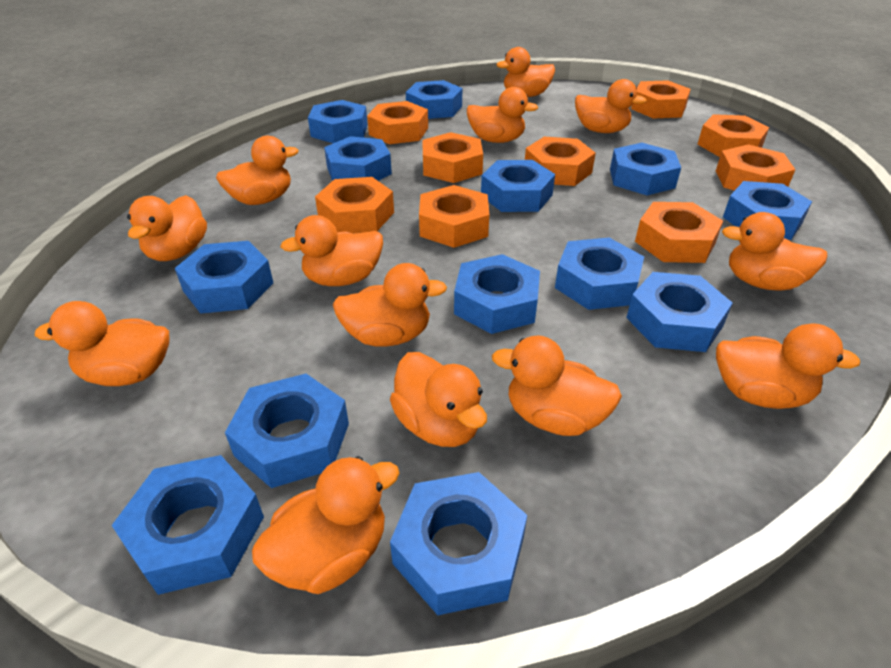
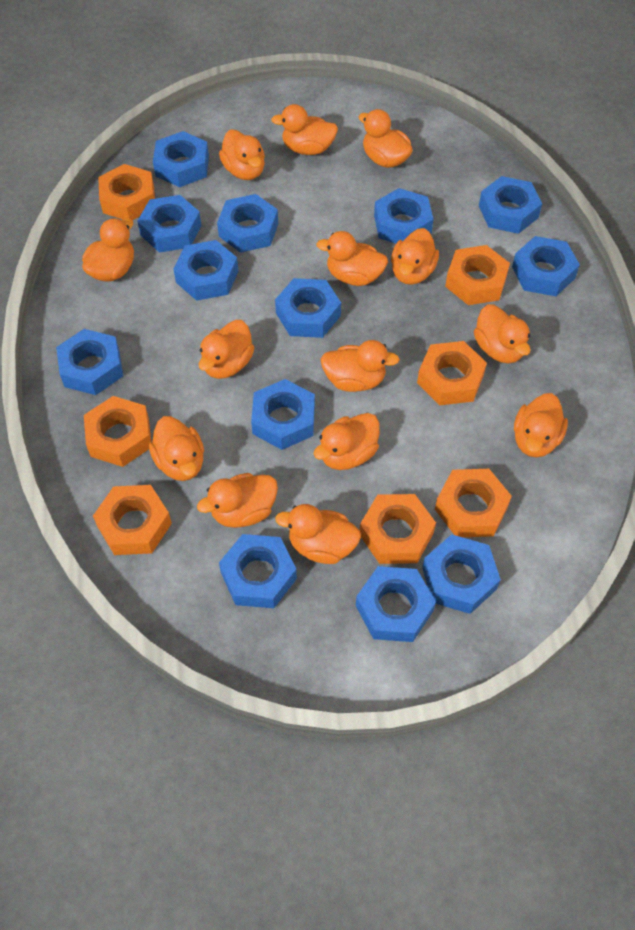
orange duck: 13 -> 14
orange nut: 9 -> 7

